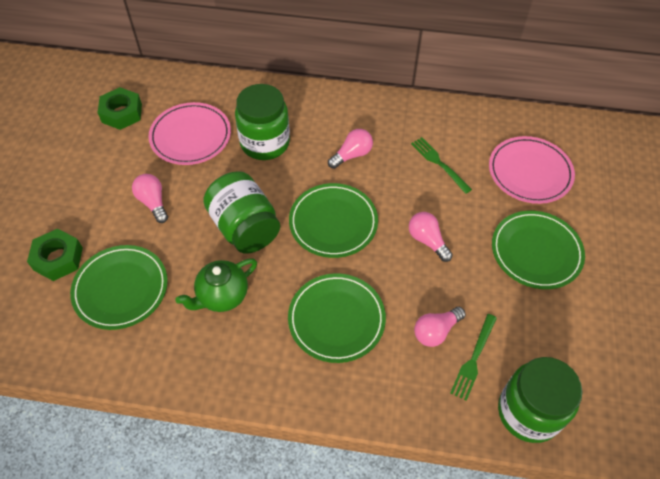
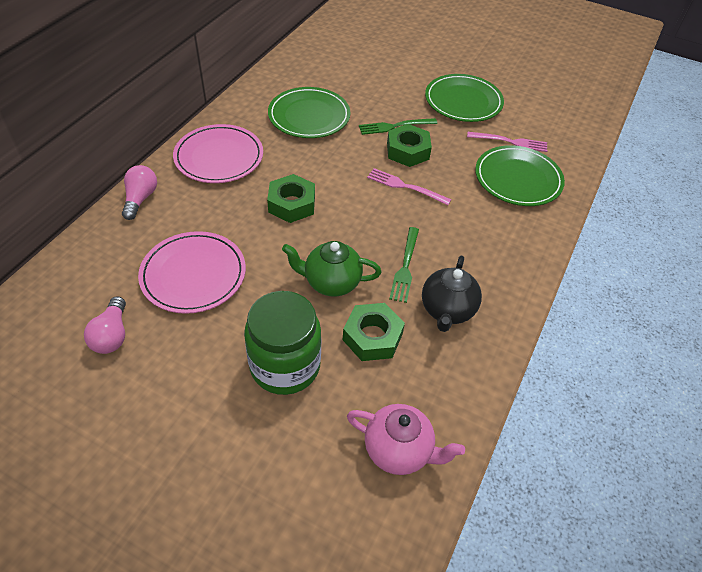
black teapot: 0 -> 1
green jar: 3 -> 1
green nut: 2 -> 3
green plate: 4 -> 3
pink fork: 0 -> 2
pink light bulb: 4 -> 2
pink teapot: 0 -> 1

